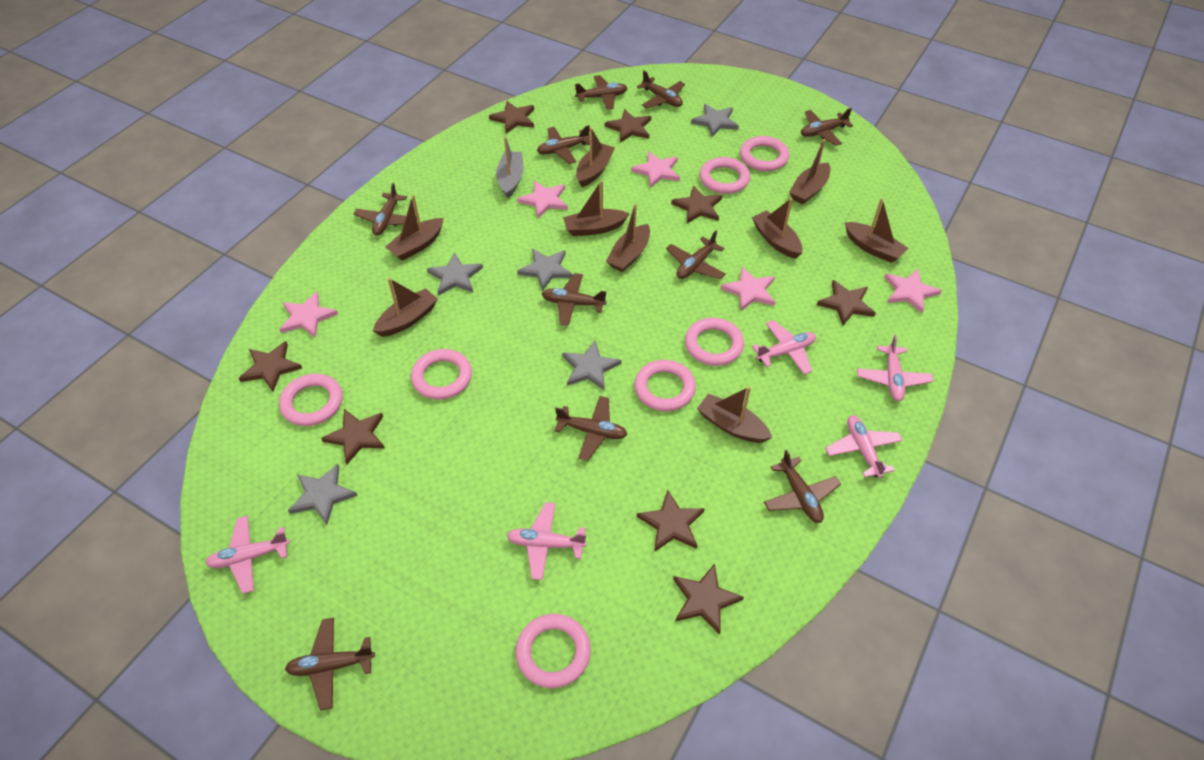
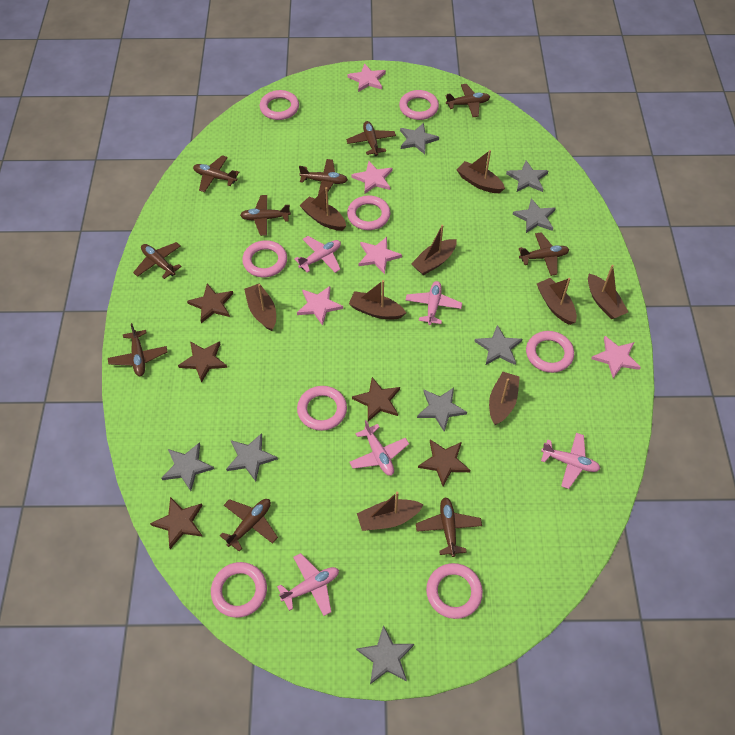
brown star: 8 -> 5
grey boat: 1 -> 0
grey star: 5 -> 8
pink ring: 7 -> 8

